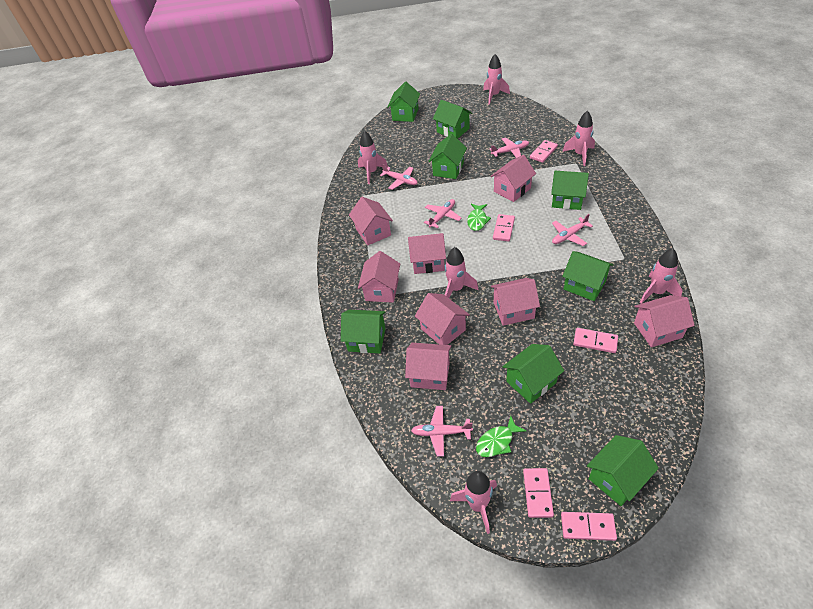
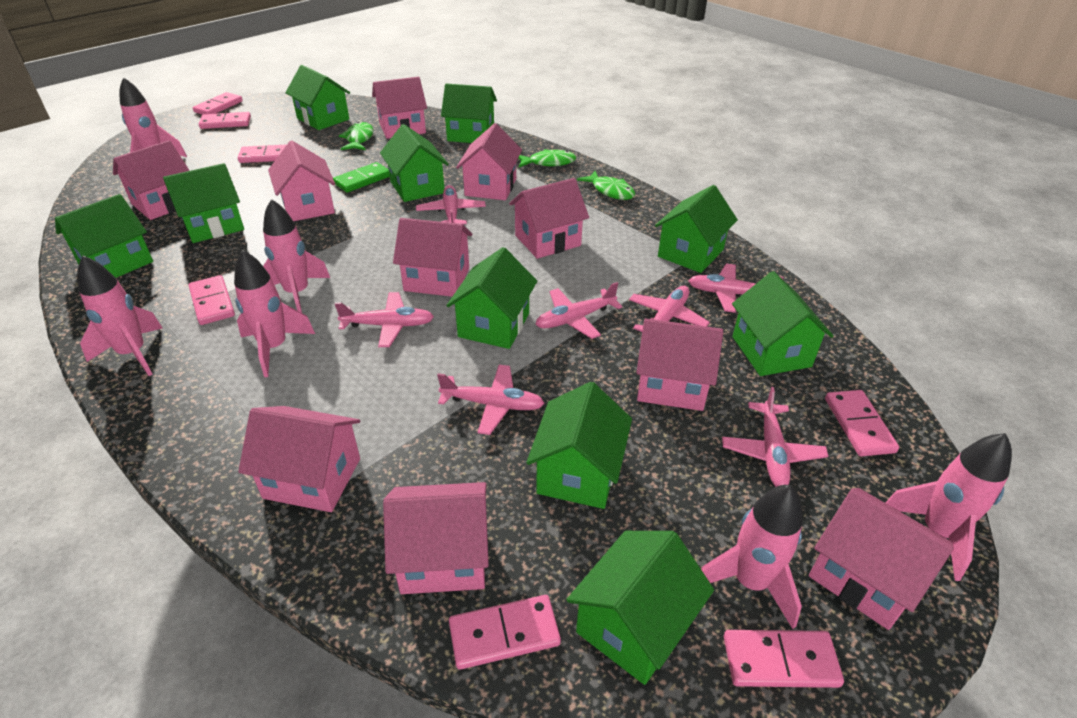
green domino: 0 -> 1
green fish: 2 -> 3
green house: 8 -> 10
pink domino: 5 -> 7
pink house: 8 -> 10
pink plane: 5 -> 7

